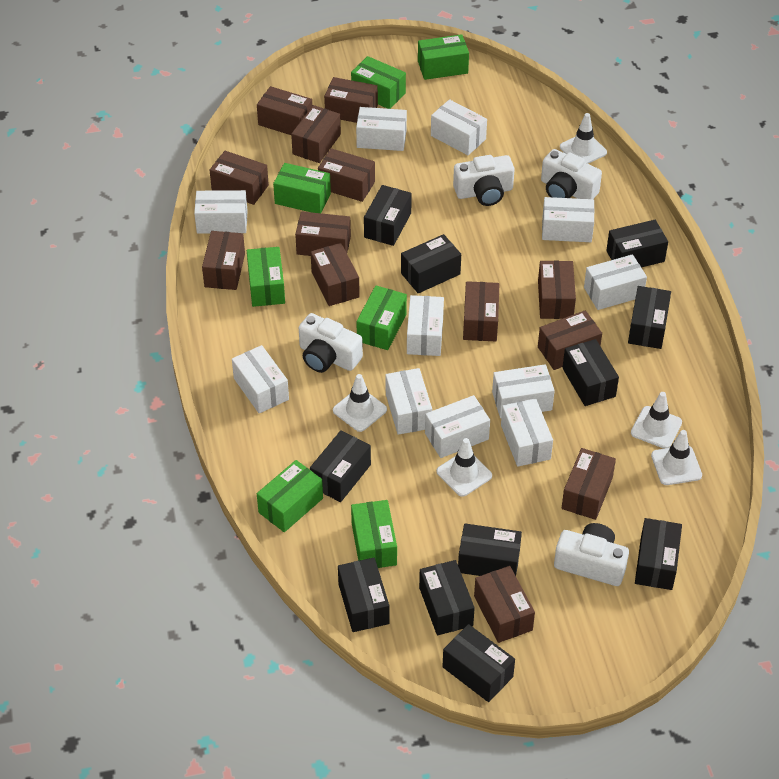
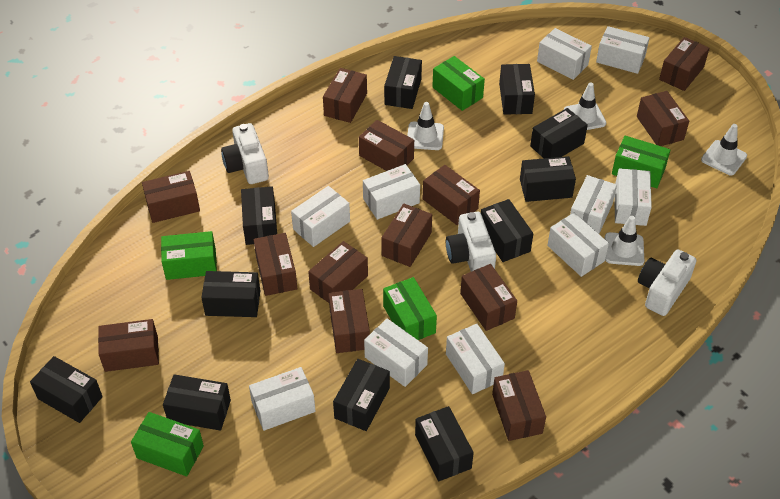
green box: 7 -> 5
white box: 11 -> 10
white camera: 4 -> 3
white traffic cone: 5 -> 4

